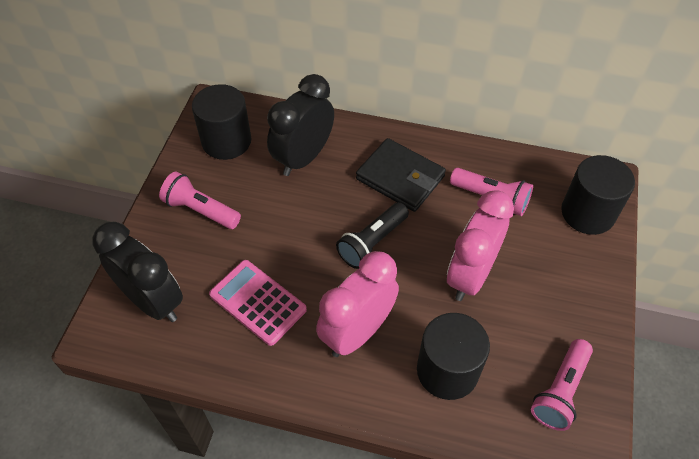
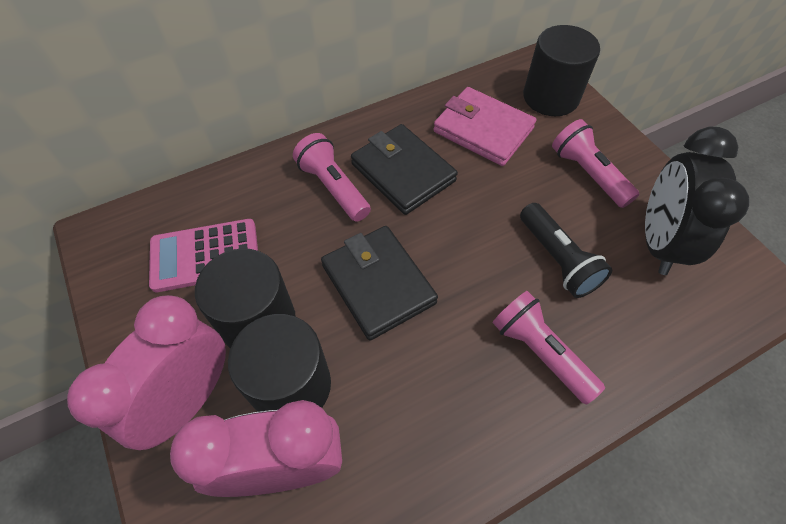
black clock: 2 -> 1
black wallet: 1 -> 2
pink wallet: 0 -> 1

